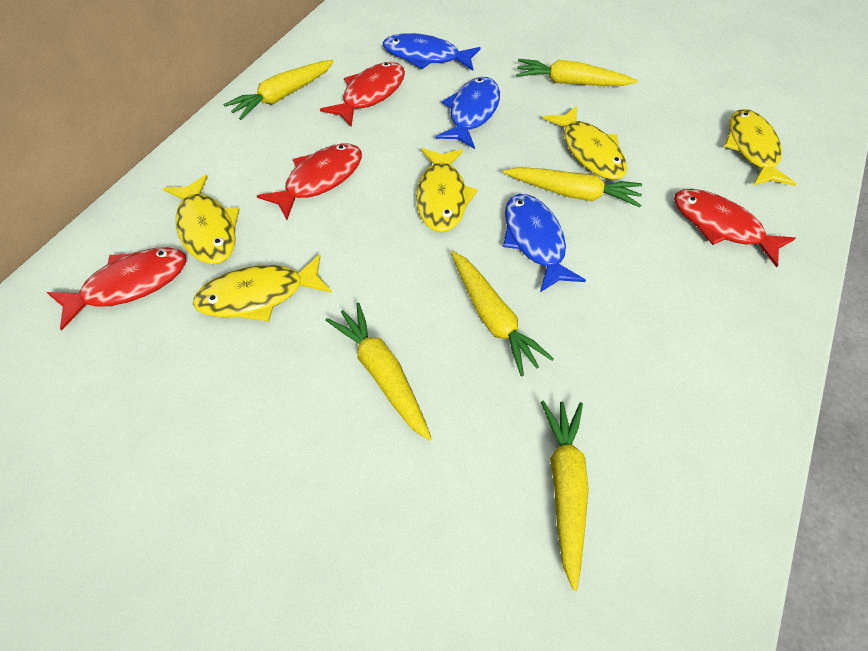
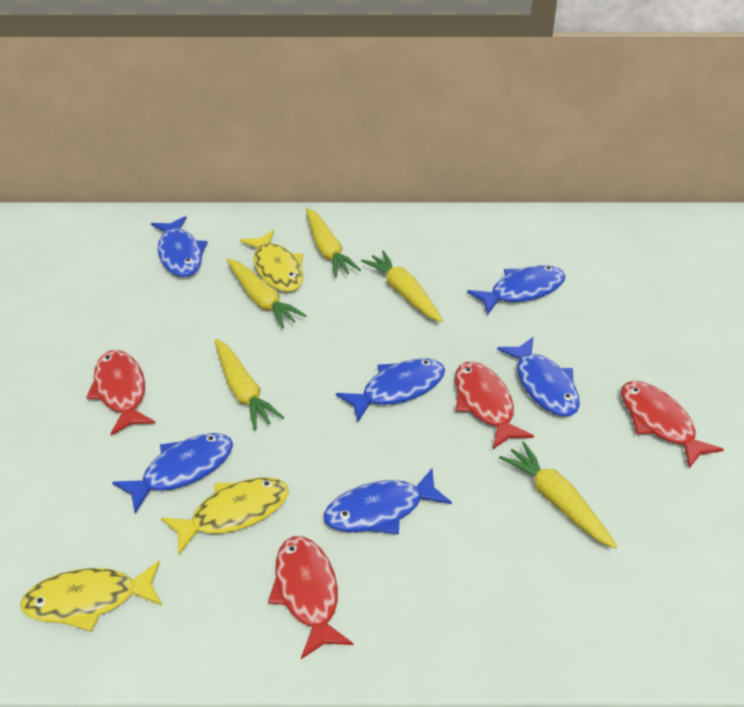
blue fish: 3 -> 6
yellow carrot: 6 -> 5
yellow fish: 5 -> 3

